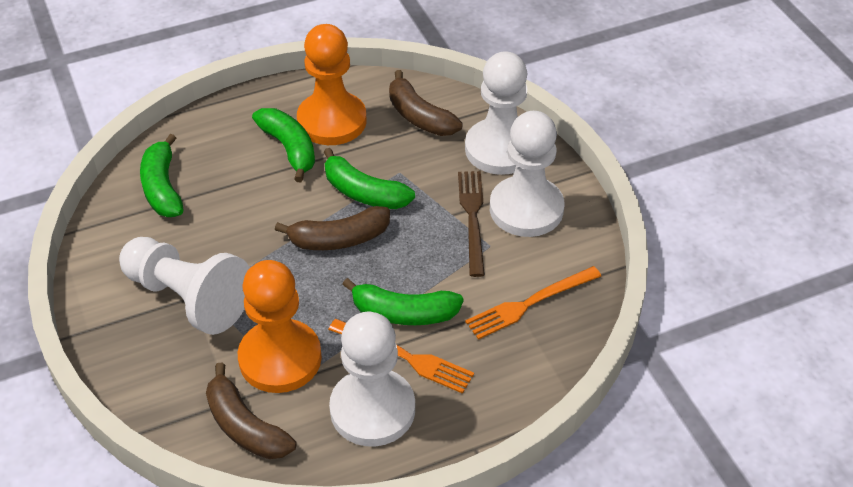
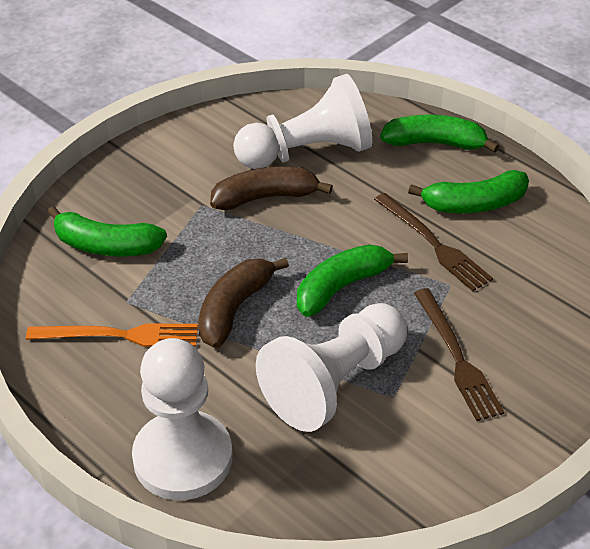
brown banana: 3 -> 2
brown fork: 1 -> 2
orange fork: 2 -> 1
orange pawn: 2 -> 0
white pawn: 4 -> 3

